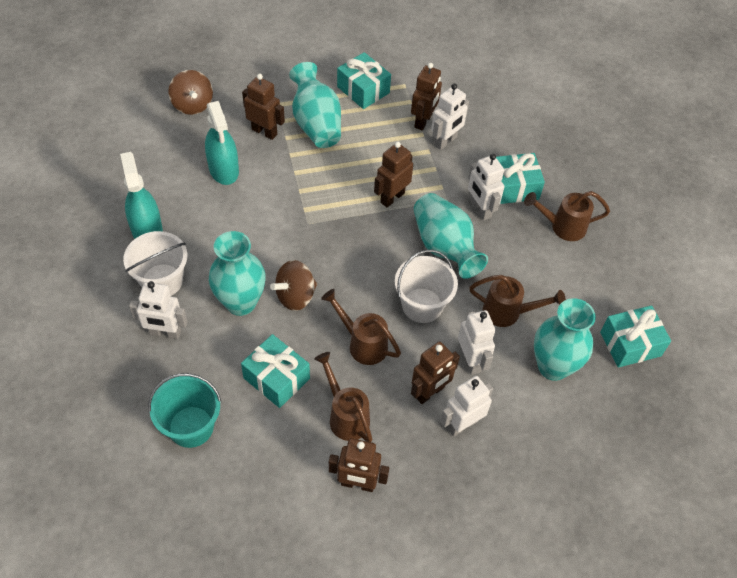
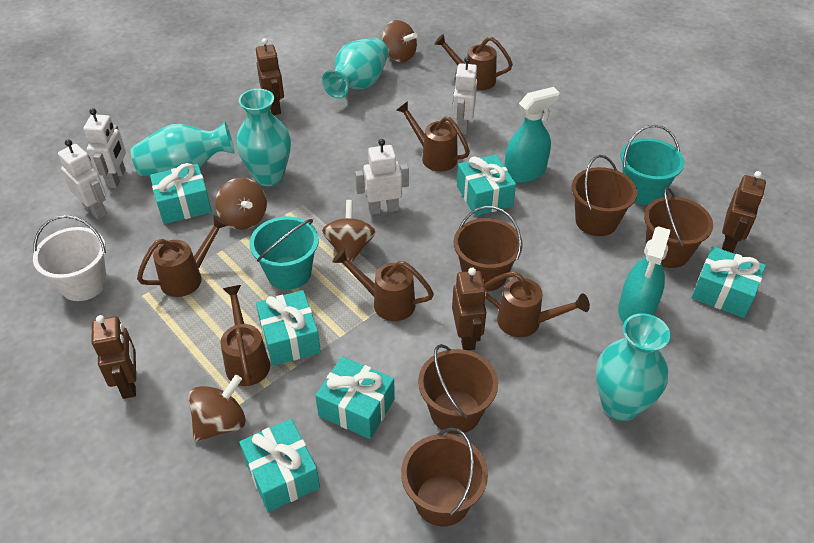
brown bucket: 0 -> 5
brown robot: 5 -> 4
brown spinning top: 2 -> 4
brown watering can: 4 -> 6
turquoise bucket: 1 -> 2
turquoise gift: 4 -> 6
white bucket: 2 -> 1
white robot: 5 -> 4

